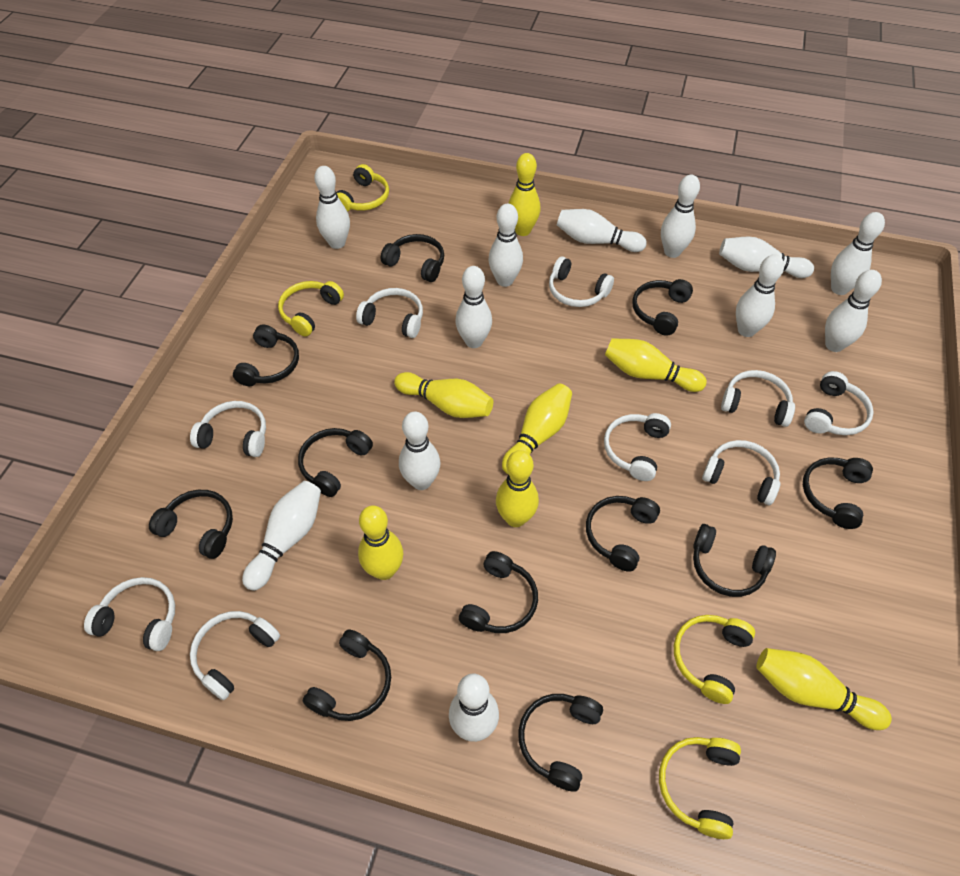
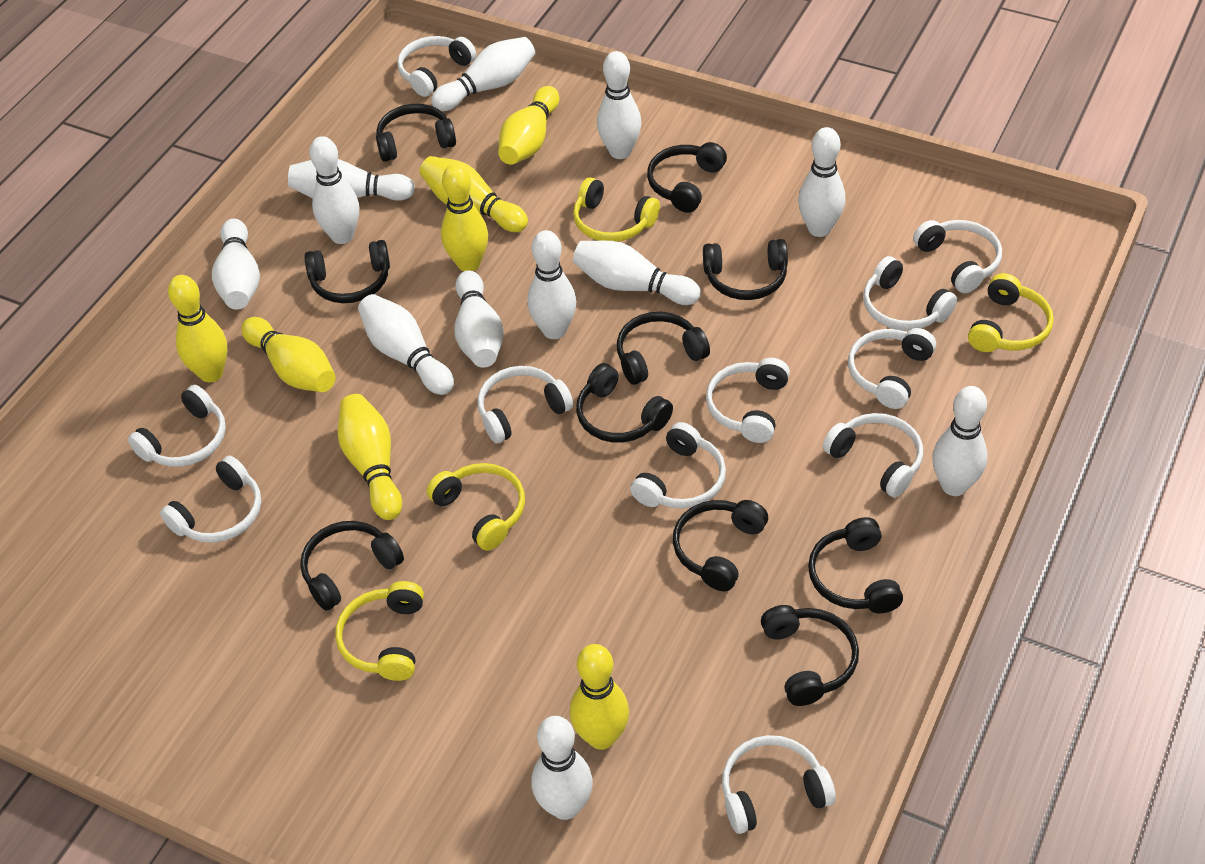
black headphones: 11 -> 10
white headphones: 9 -> 11

